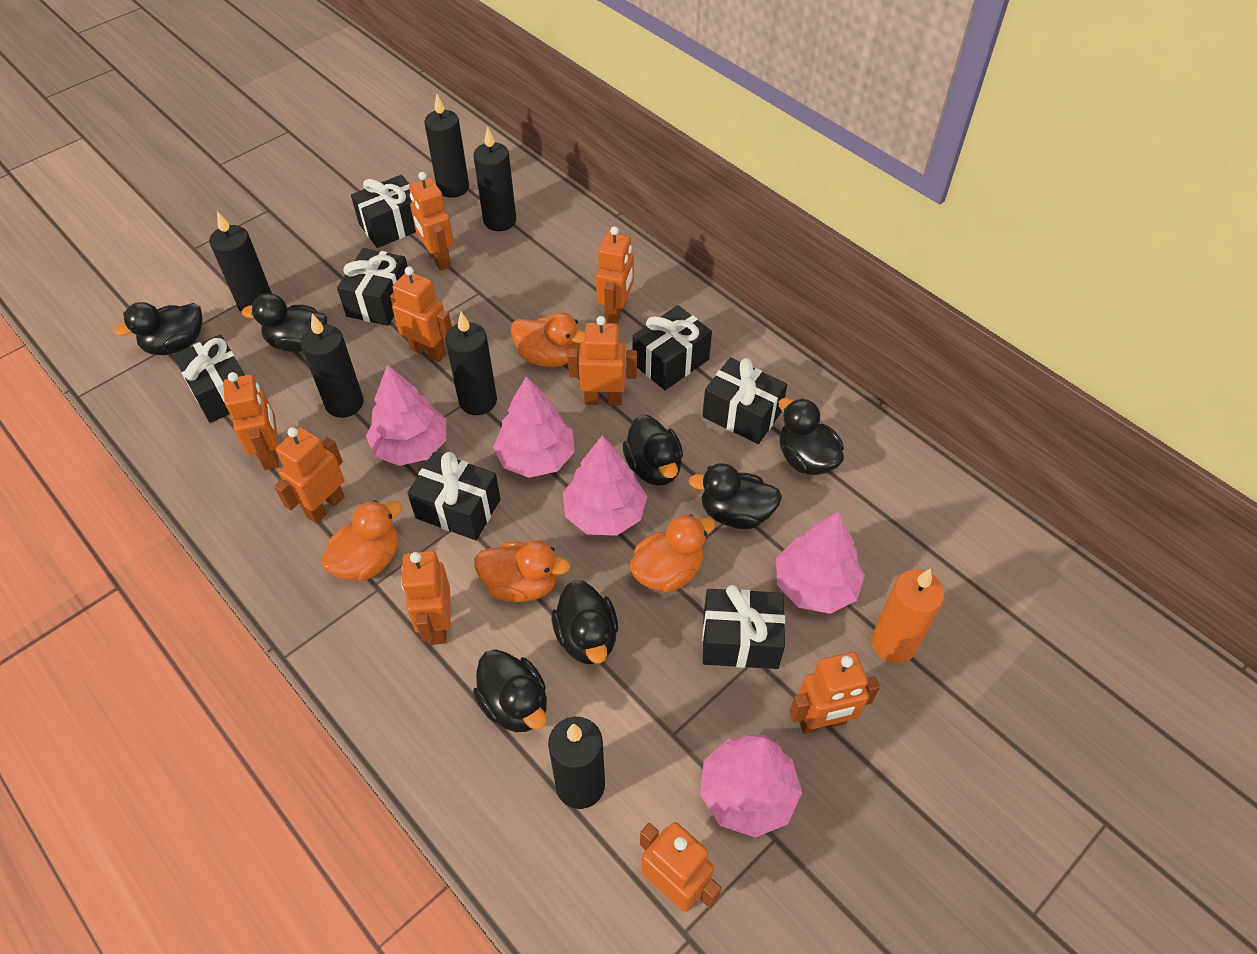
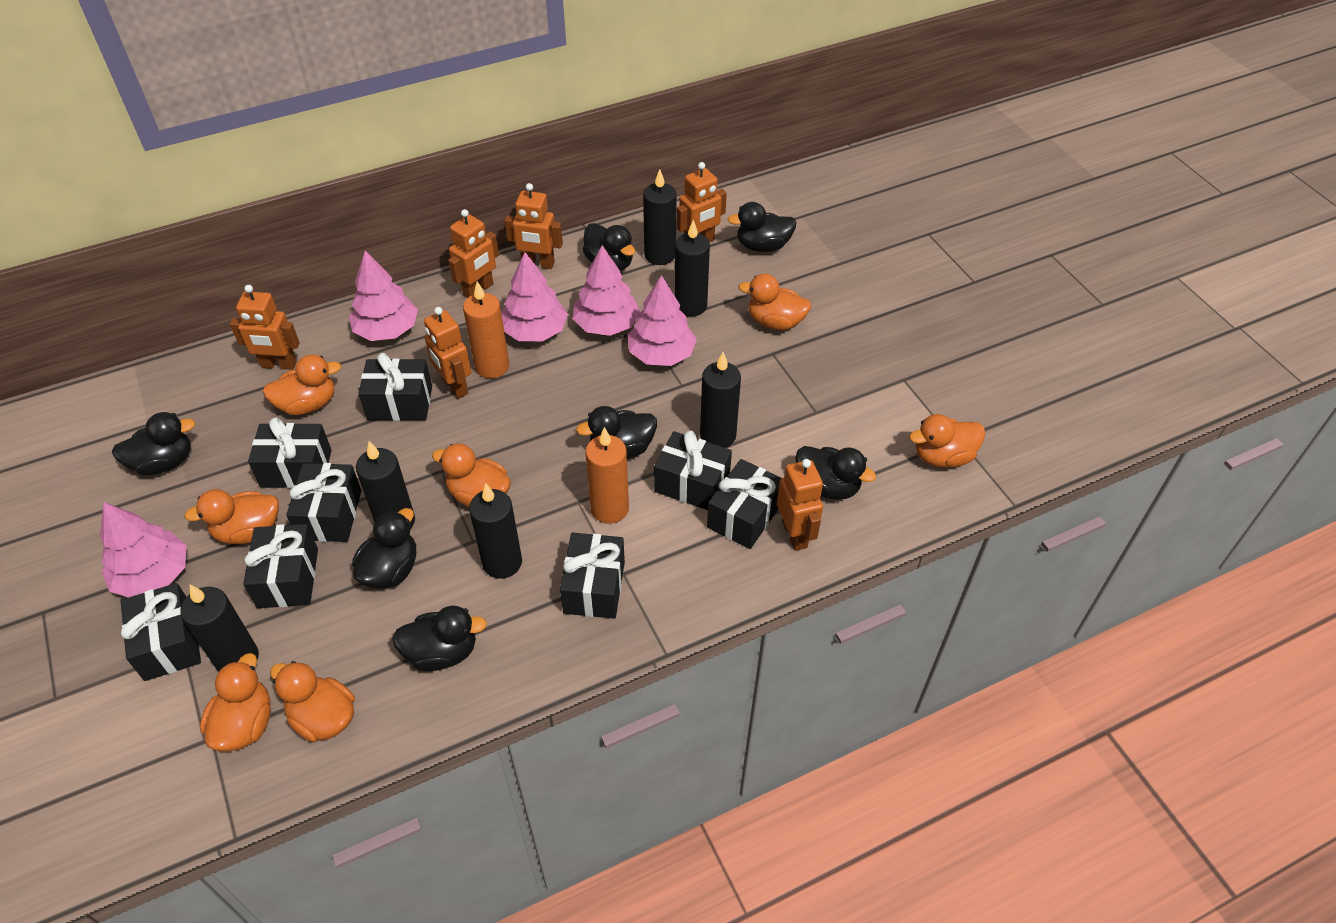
black gift: 7 -> 8
orange candle: 1 -> 2
orange duck: 4 -> 7
orange robot: 9 -> 6

